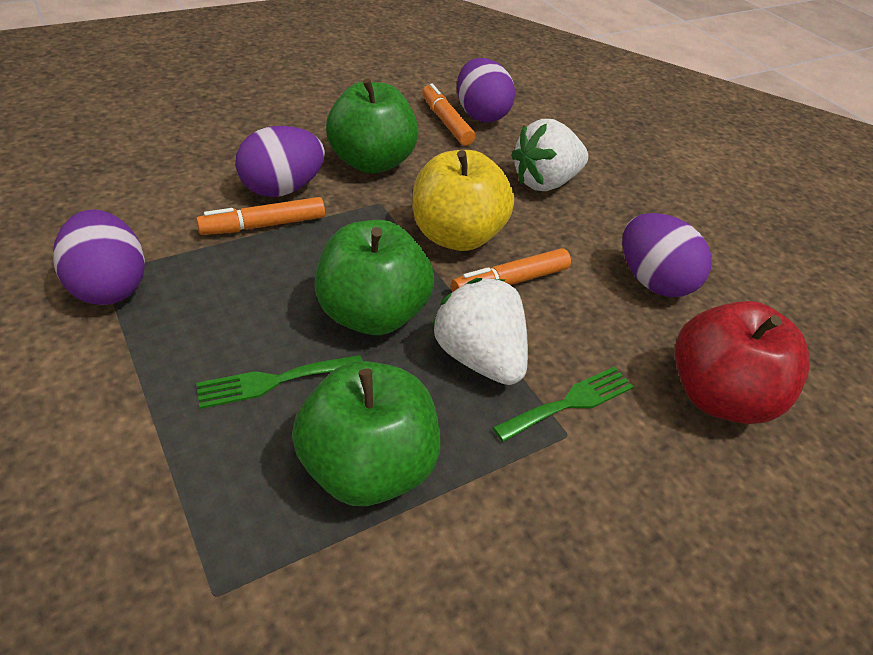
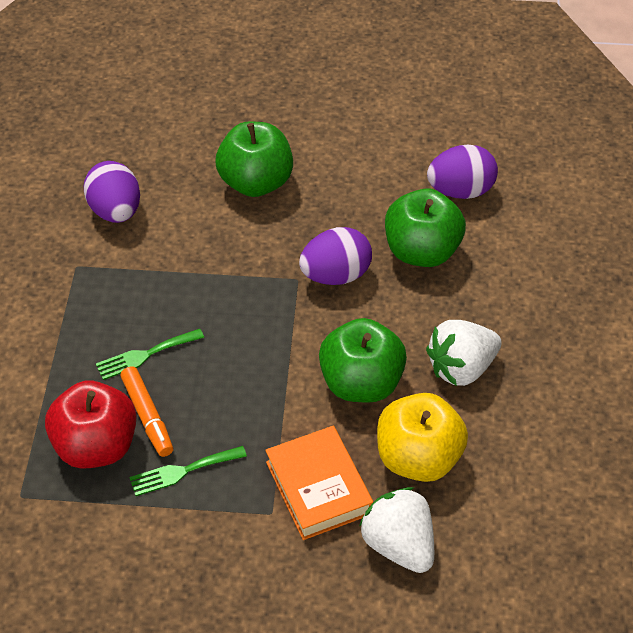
orange book: 0 -> 1
orange marker: 3 -> 1
purple egg: 4 -> 3

